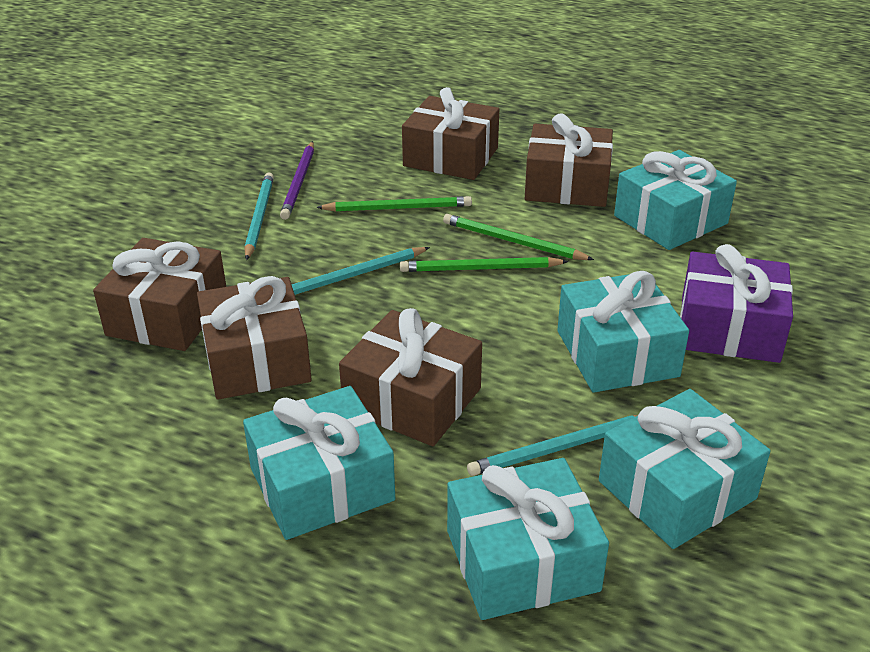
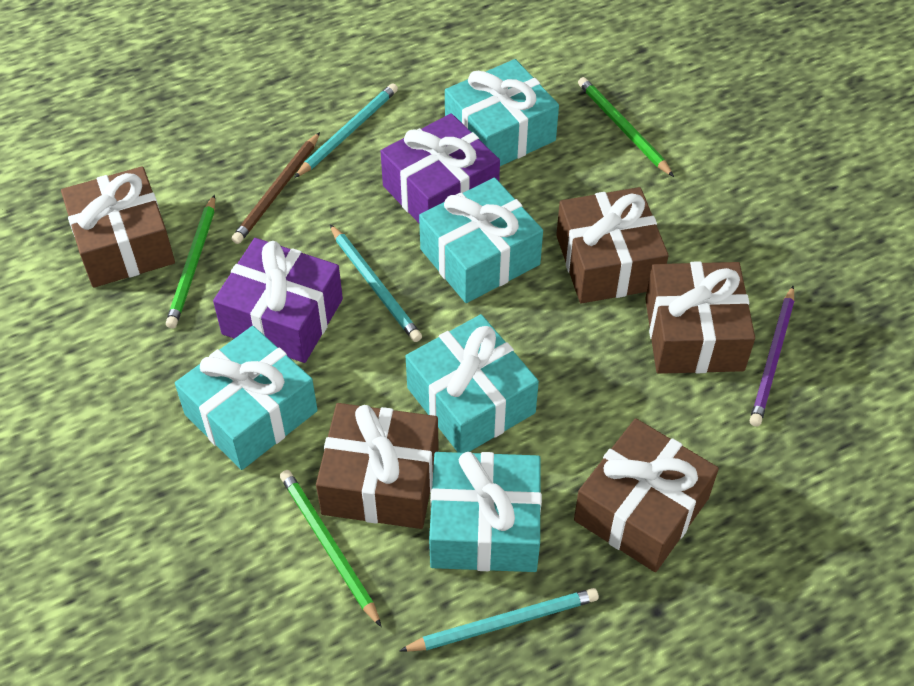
brown pencil: 0 -> 1
purple gift: 1 -> 2

